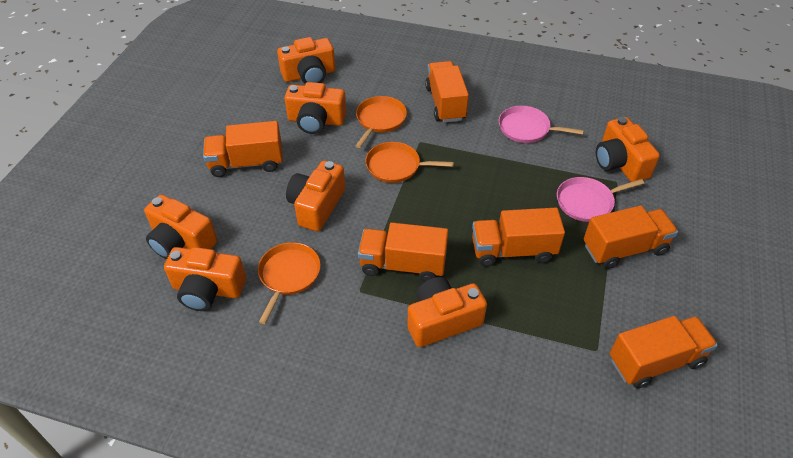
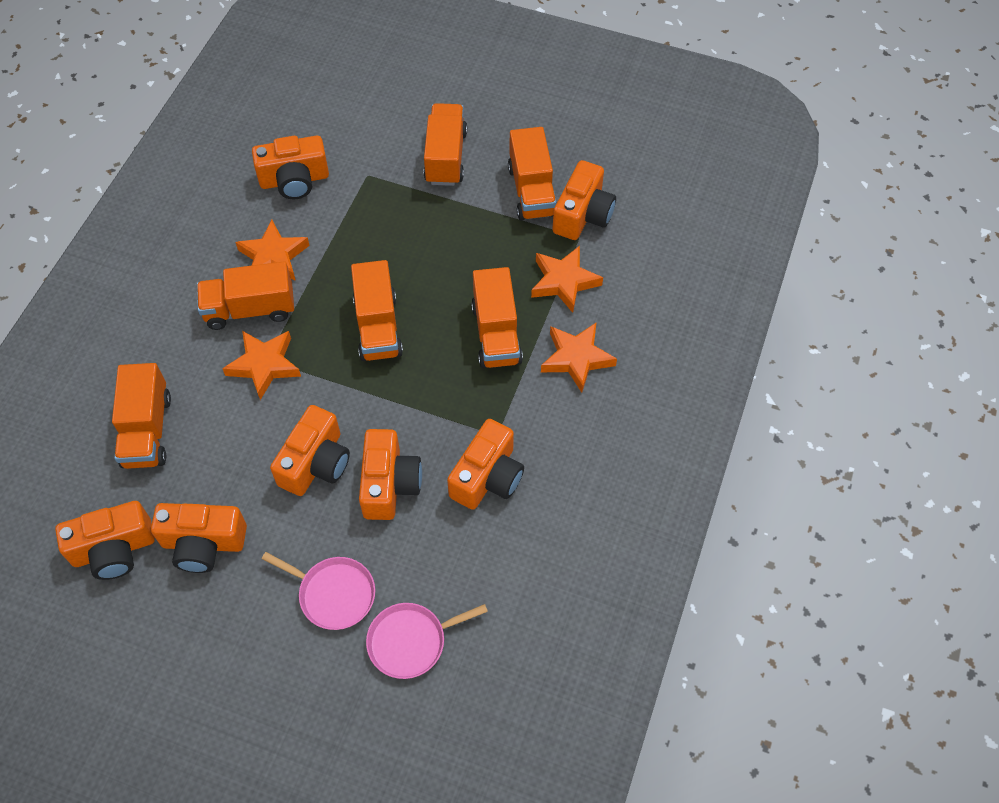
orange pan: 3 -> 0
orange star: 0 -> 4

